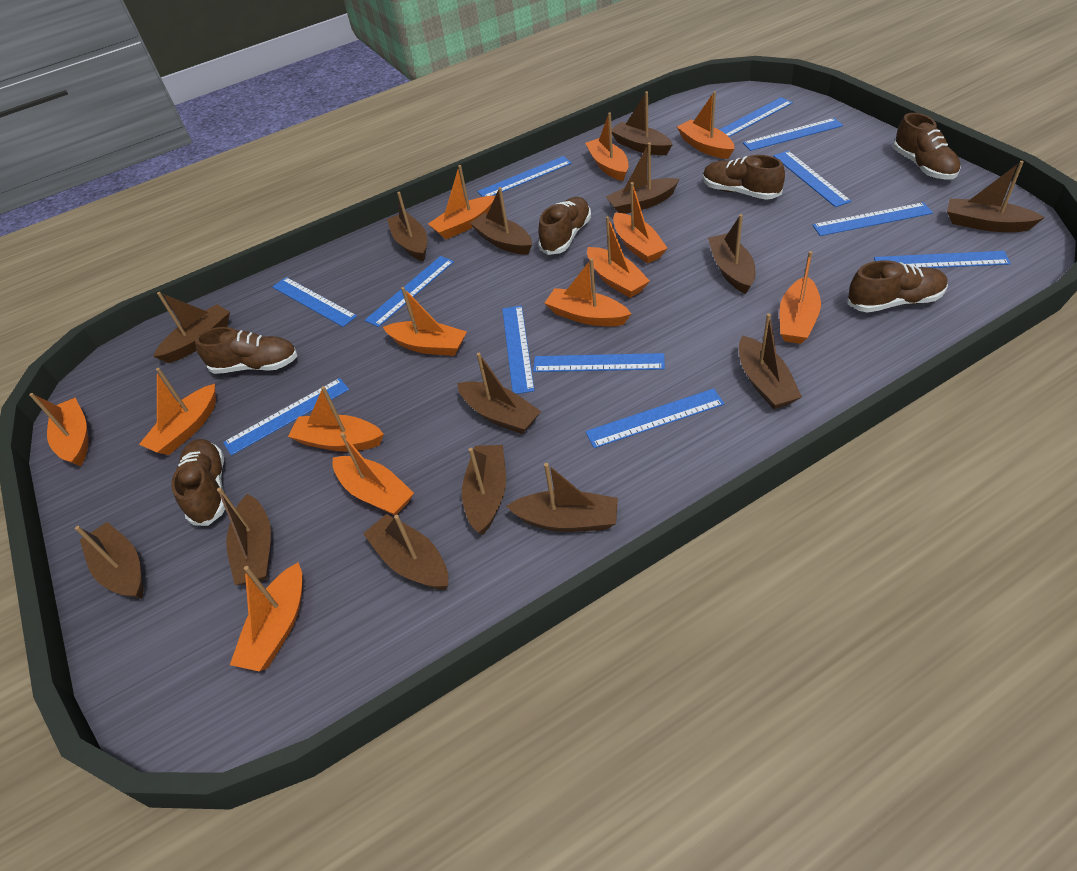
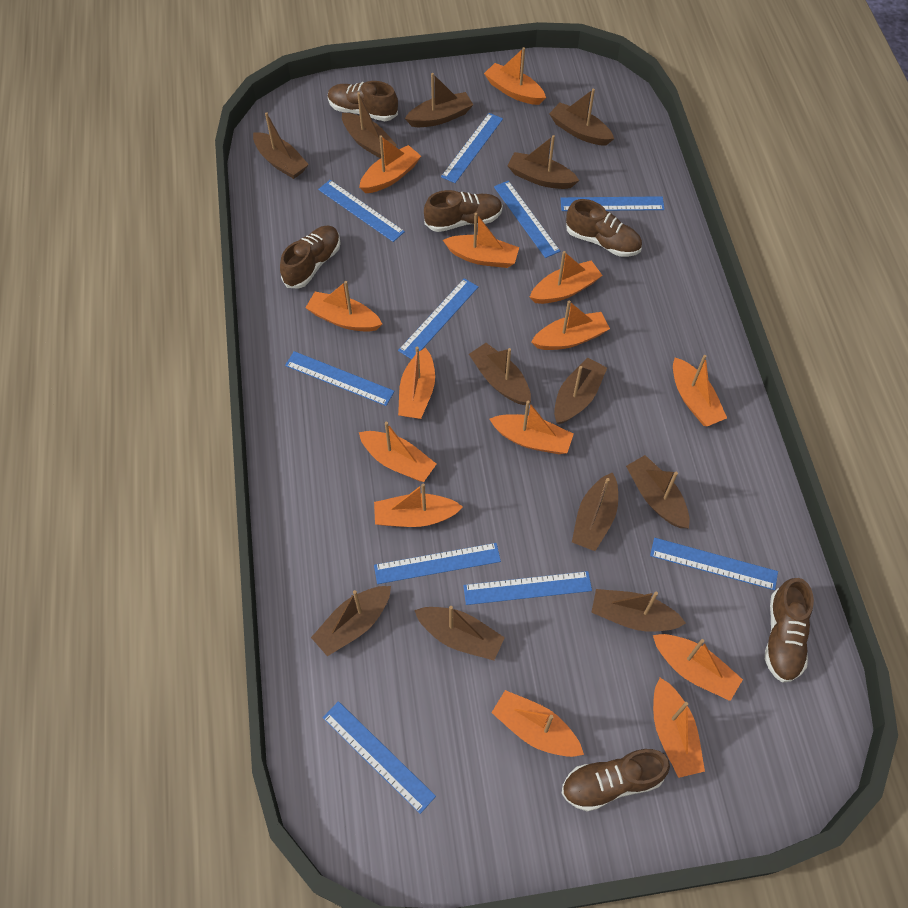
blue ruler: 12 -> 10
brown boat: 14 -> 12
orange boat: 13 -> 14

